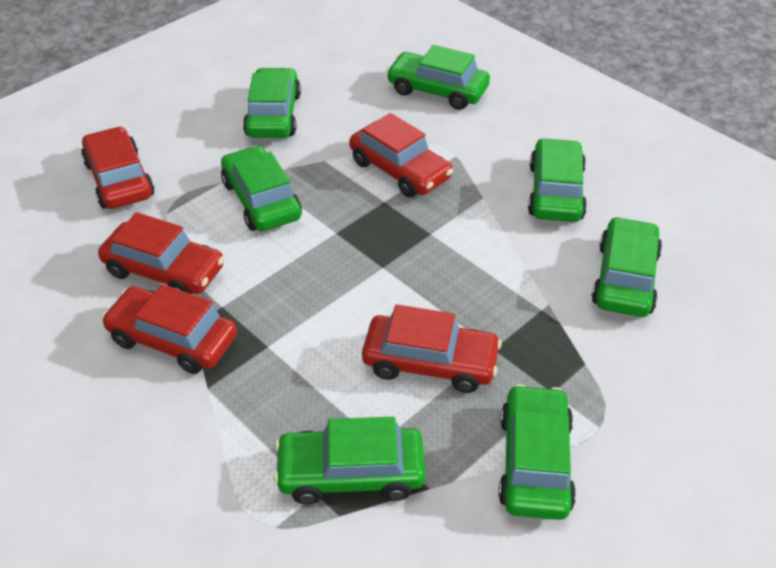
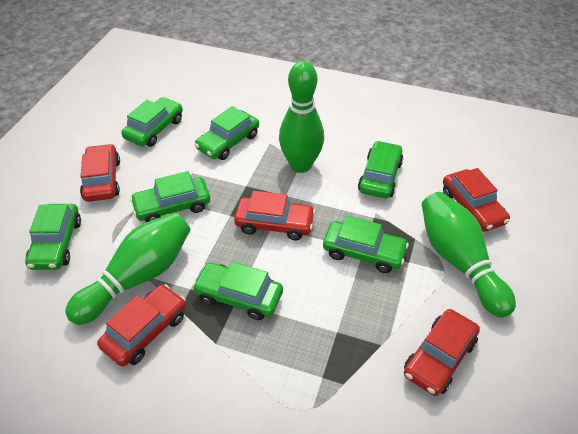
green bowling pin: 0 -> 3

